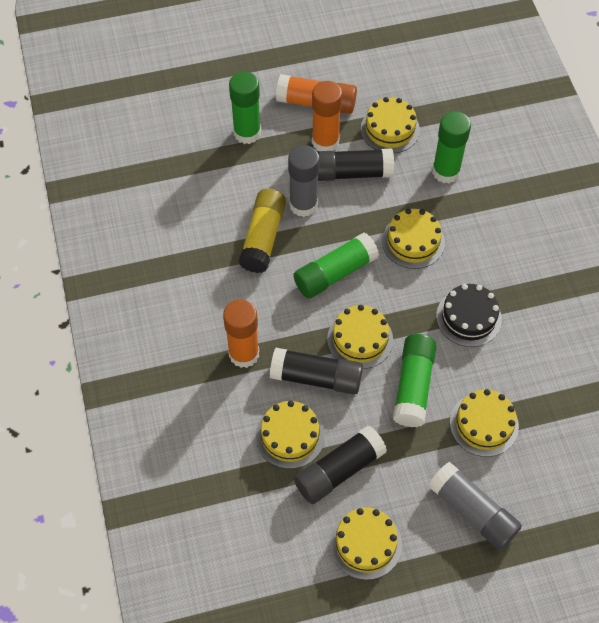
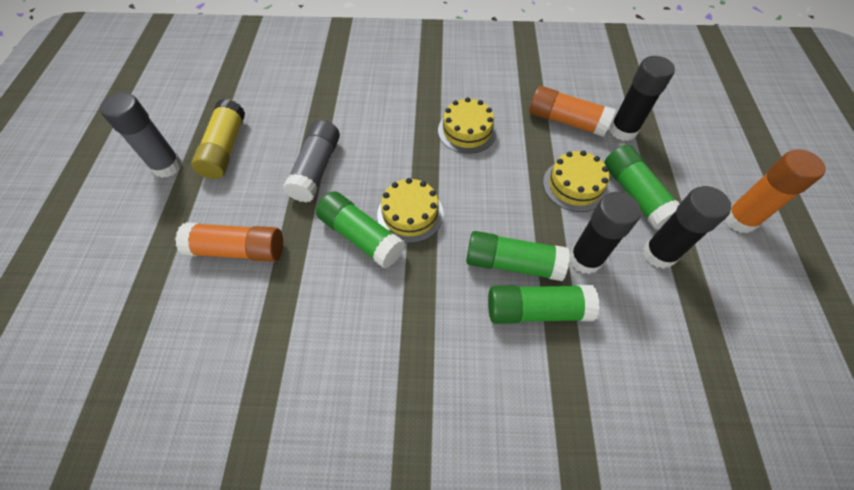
black cake: 1 -> 0
yellow cake: 6 -> 3

